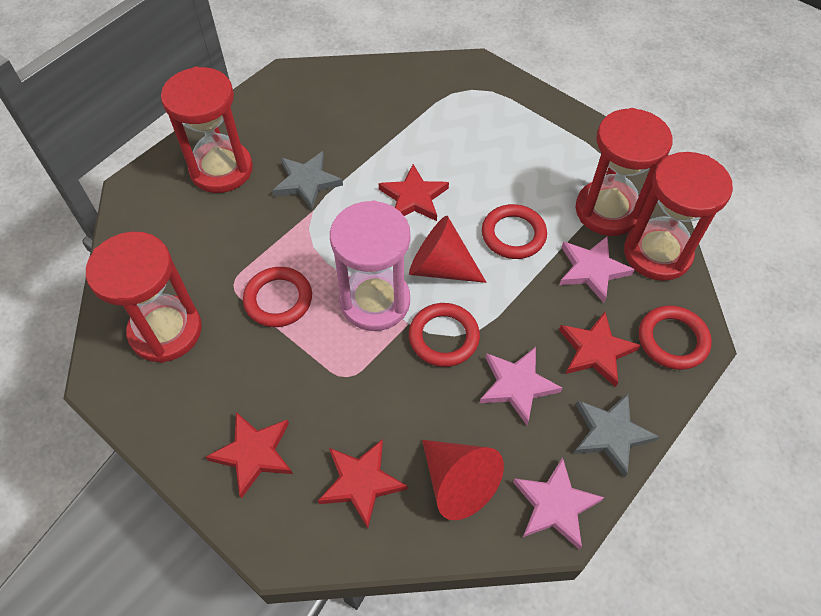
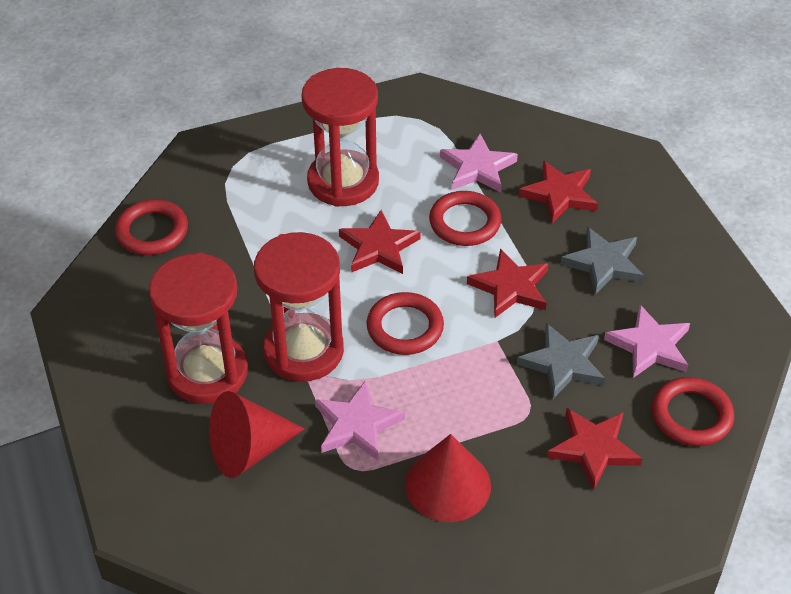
pink hourglass: 1 -> 0
red hourglass: 4 -> 3

